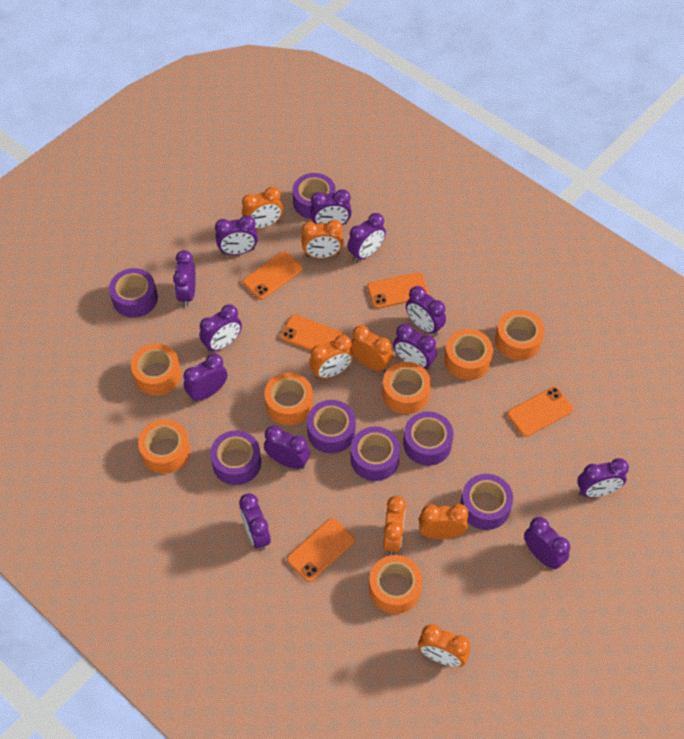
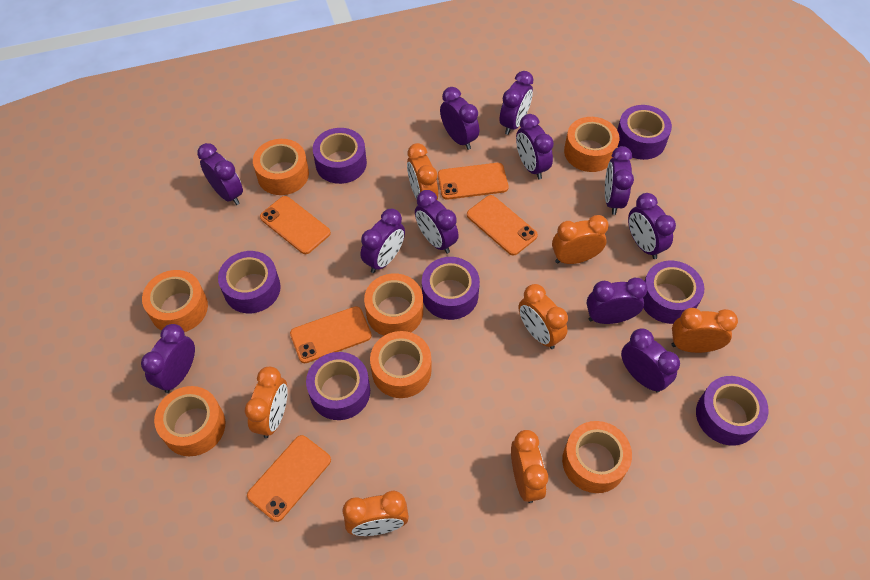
purple clock: 12 -> 11

